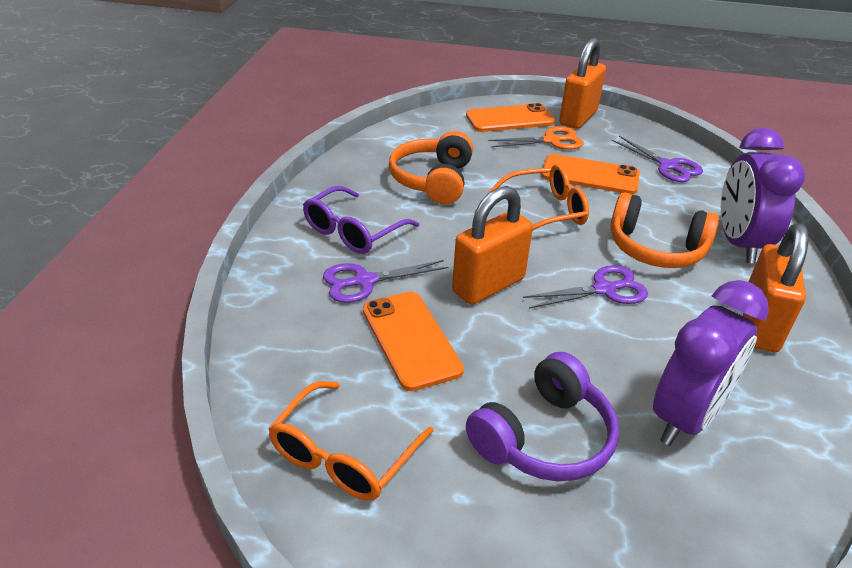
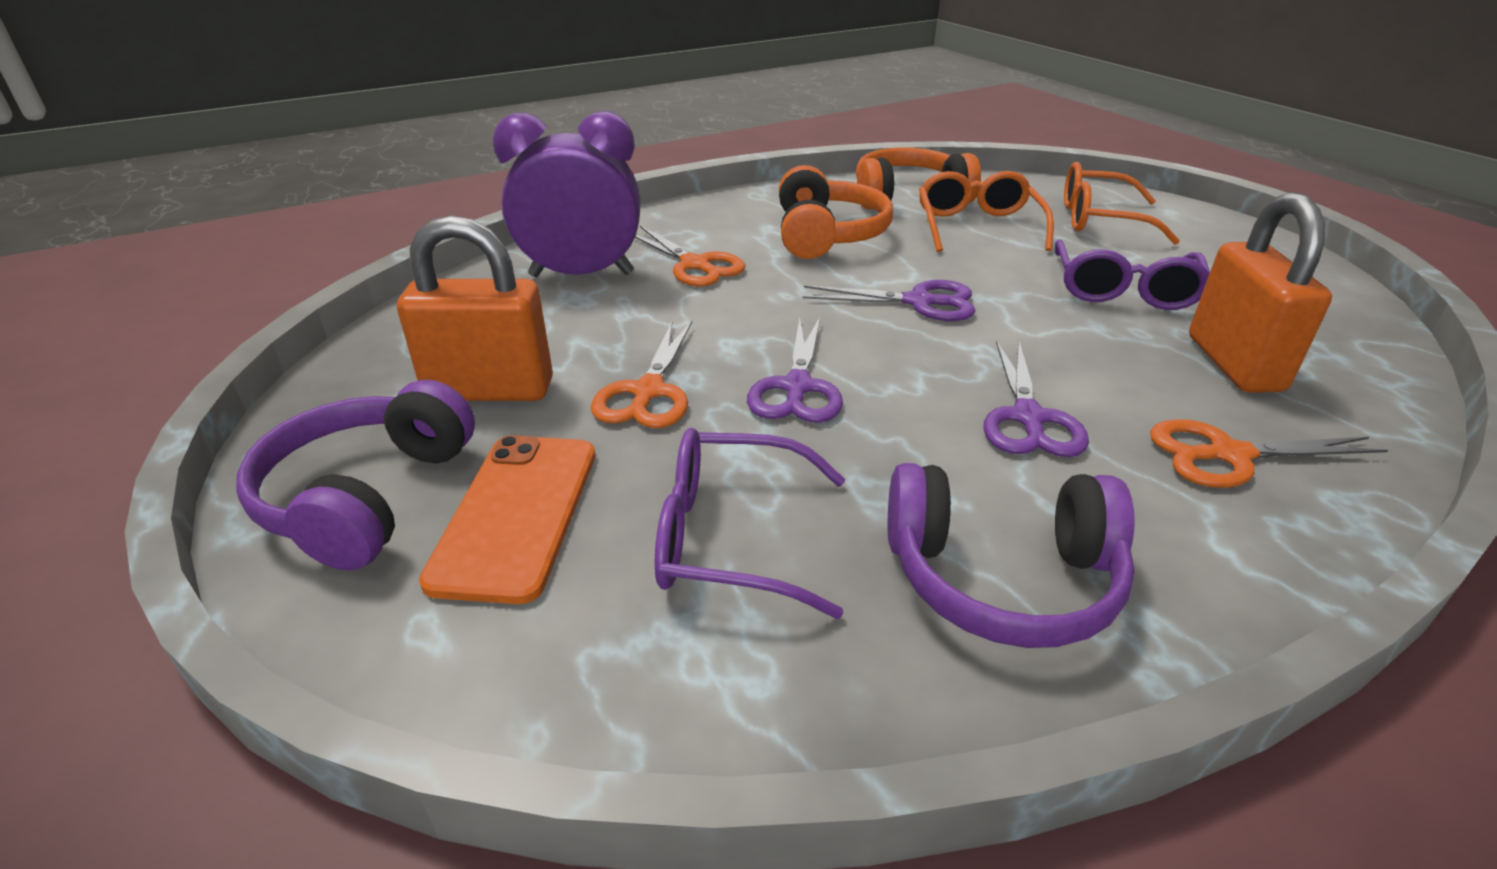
orange padlock: 3 -> 2
orange phone: 3 -> 1
orange scissors: 1 -> 3
purple clock: 2 -> 1
purple glasses: 1 -> 2
purple headphones: 1 -> 2

